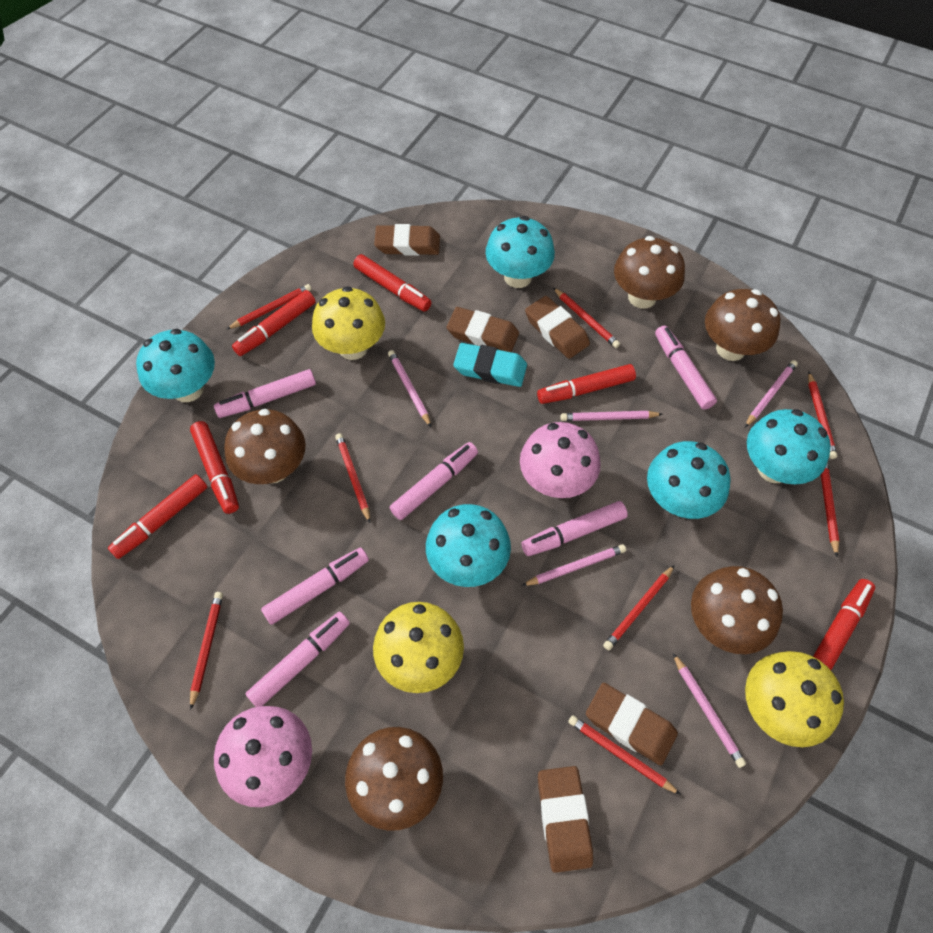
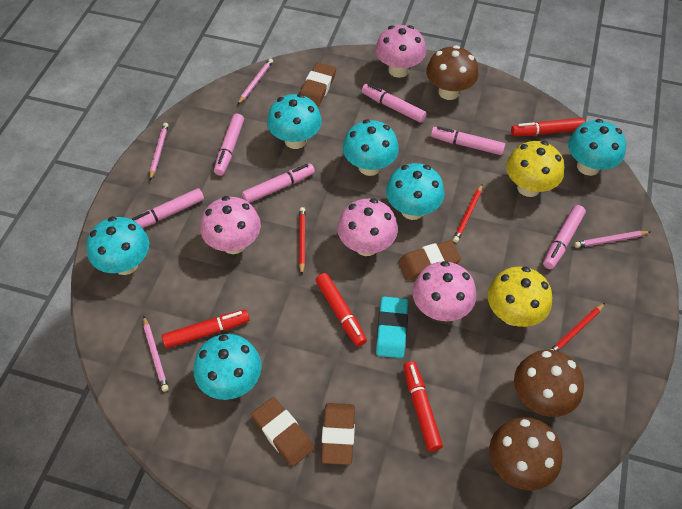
brown eraser: 5 -> 4
brown mushroom: 5 -> 3
pink mushroom: 2 -> 4
pink pencil: 5 -> 4
red marker: 6 -> 4
red pencil: 8 -> 3
turquoise mushroom: 5 -> 6
yellow mushroom: 3 -> 2

